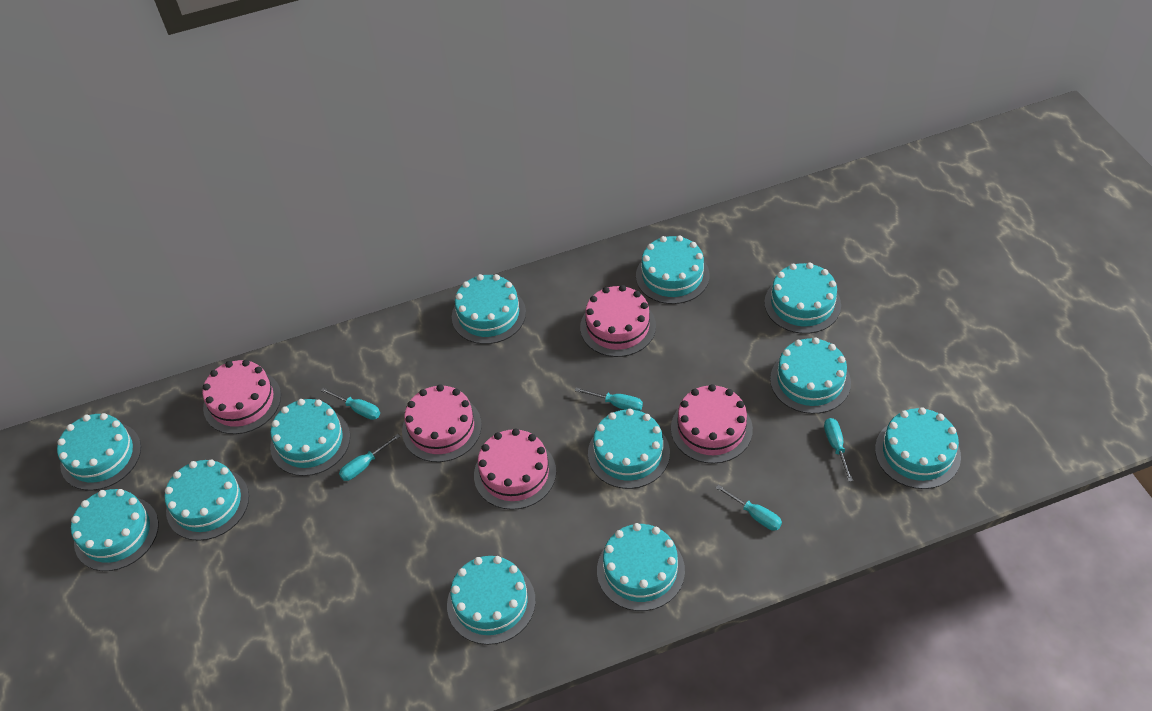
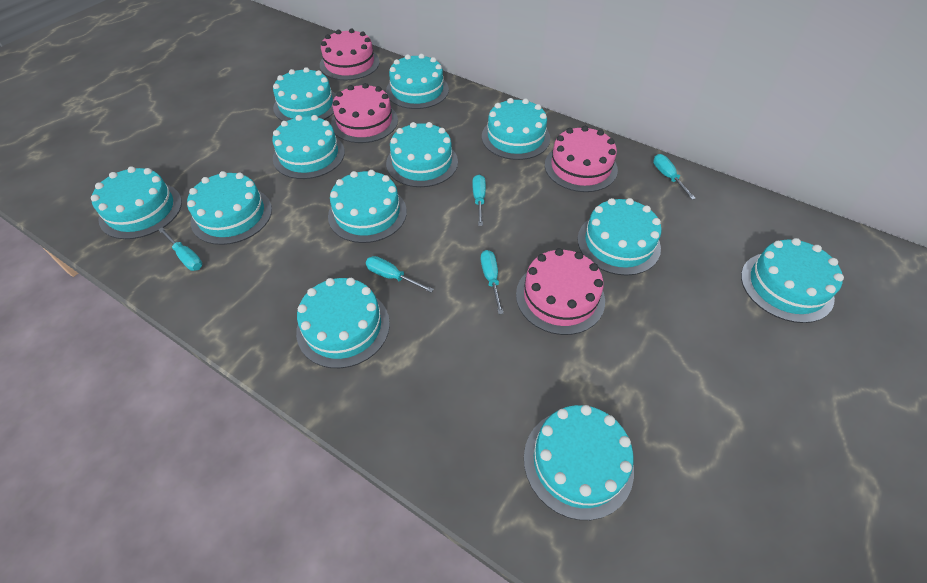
pink cake: 5 -> 4

